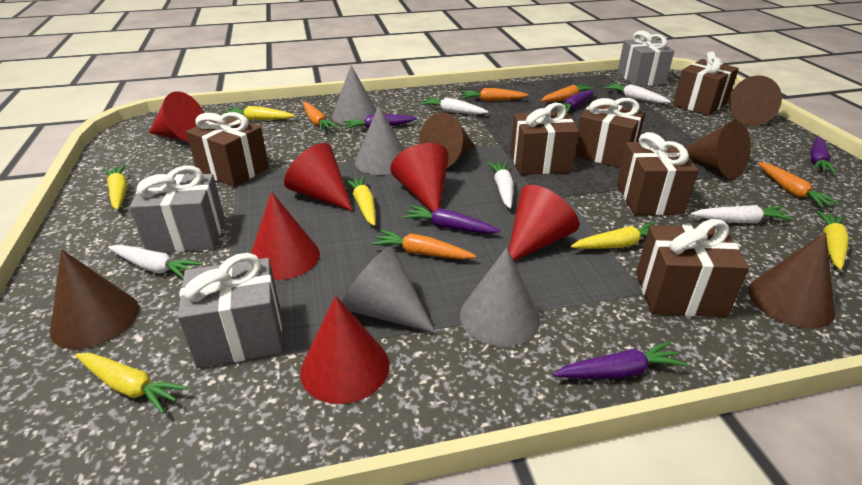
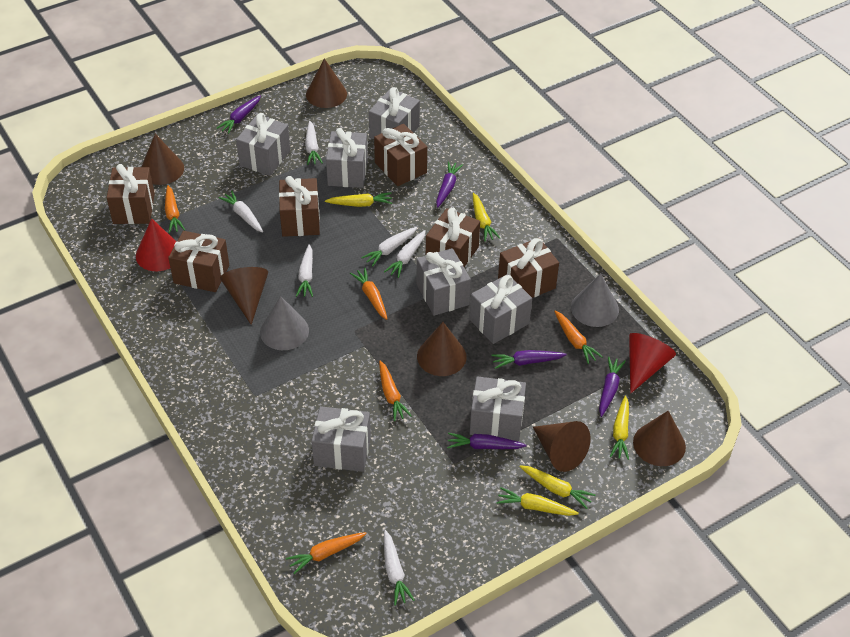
brown cone: 5 -> 6
grey cone: 4 -> 2
grey gift: 3 -> 7
red cone: 6 -> 2
white carrot: 5 -> 6
yellow carrot: 6 -> 5

